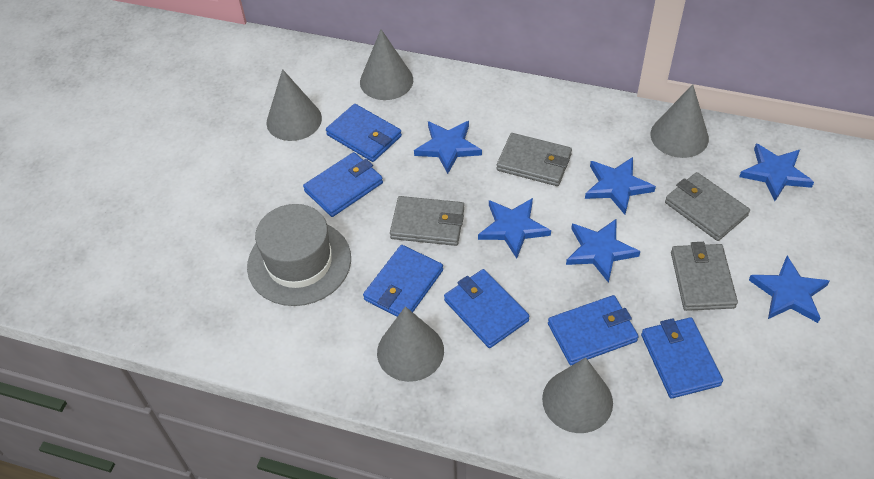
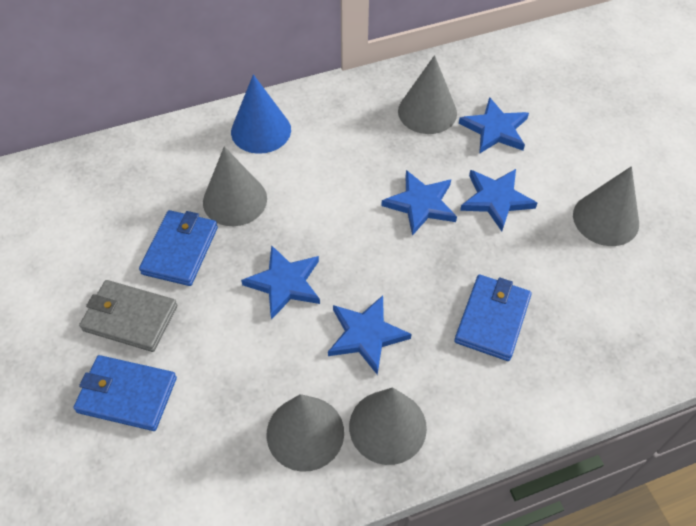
blue cone: 0 -> 1
blue star: 6 -> 5
blue wallet: 6 -> 3
grey hat: 1 -> 0
grey wallet: 4 -> 1

